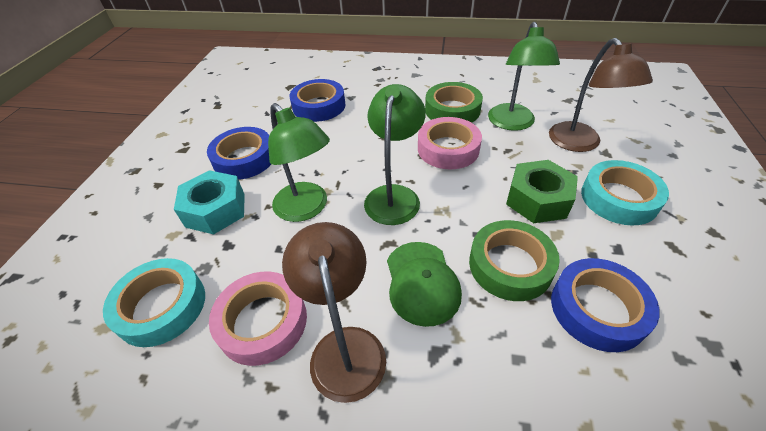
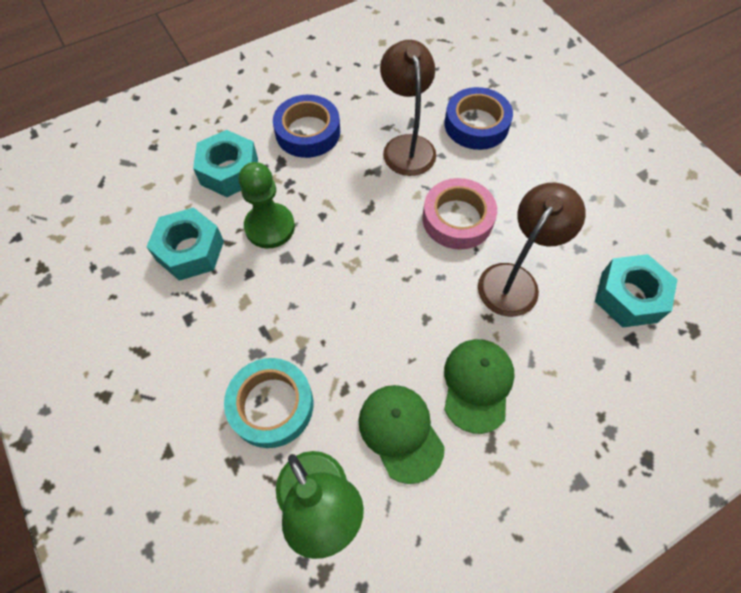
blue tape: 3 -> 2
green cap: 1 -> 2
green lamp: 3 -> 1
green nut: 1 -> 0
green pawn: 0 -> 1
green tape: 2 -> 0
pink tape: 2 -> 1
turquoise nut: 1 -> 3
turquoise tape: 2 -> 1

